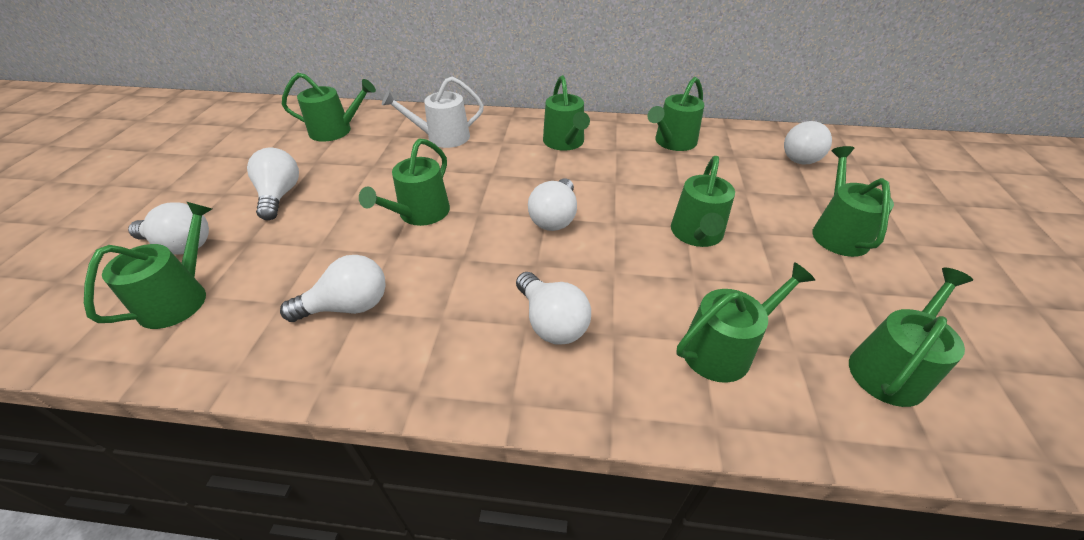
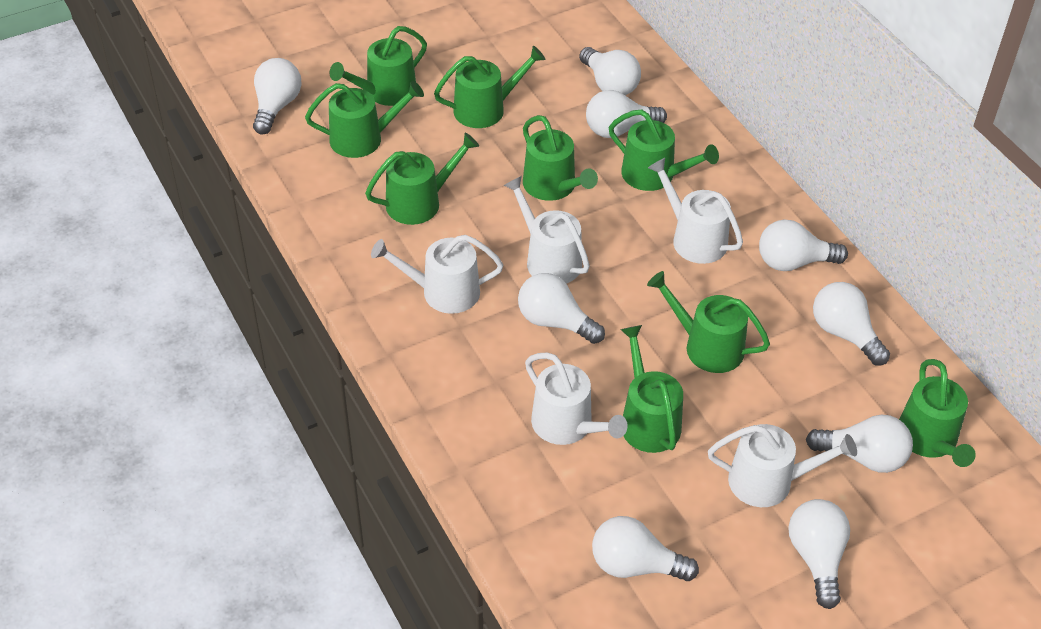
white light bulb: 6 -> 9
white watering can: 1 -> 5

